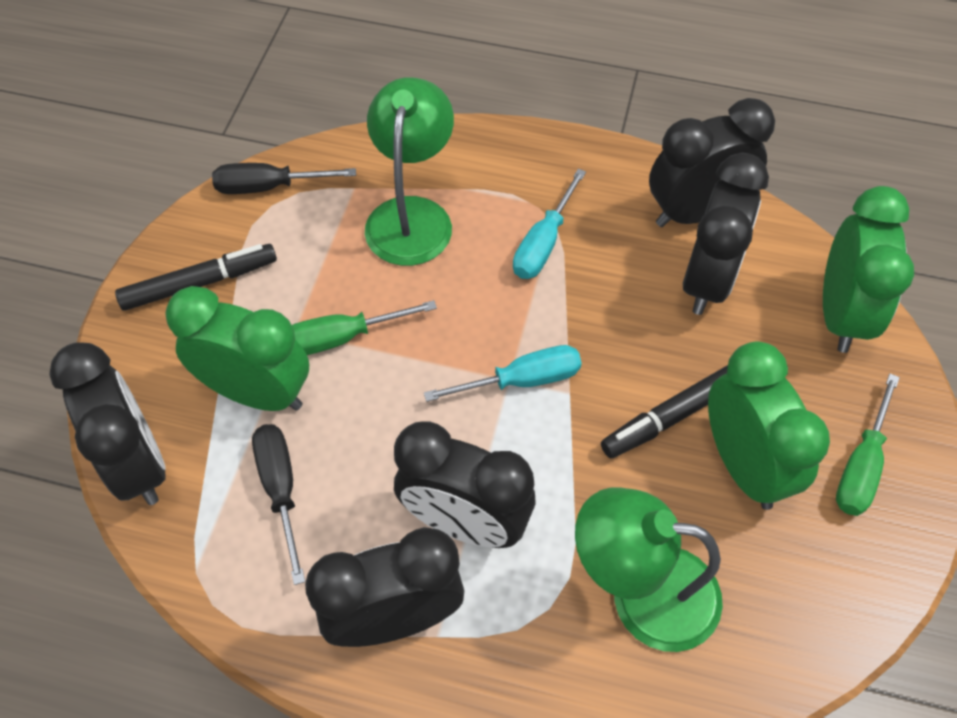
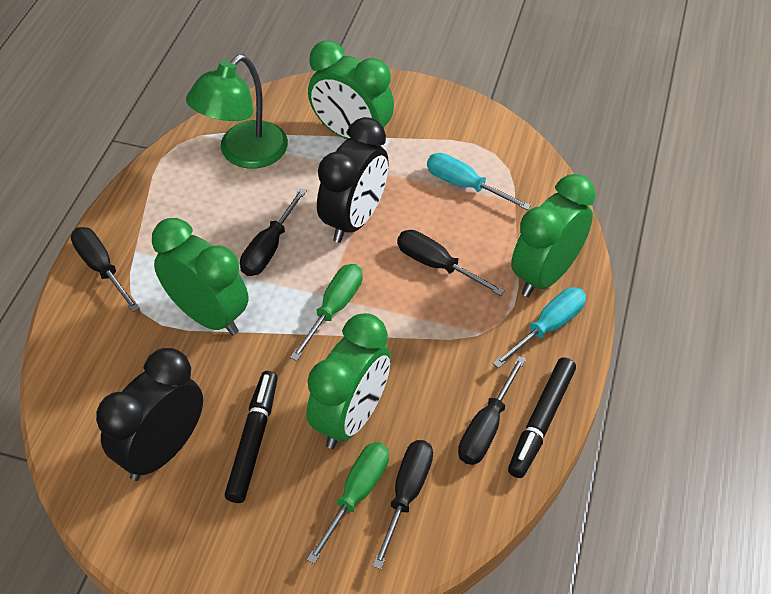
black clock: 5 -> 2
black screwdriver: 2 -> 5
green clock: 3 -> 4
green lamp: 2 -> 1

